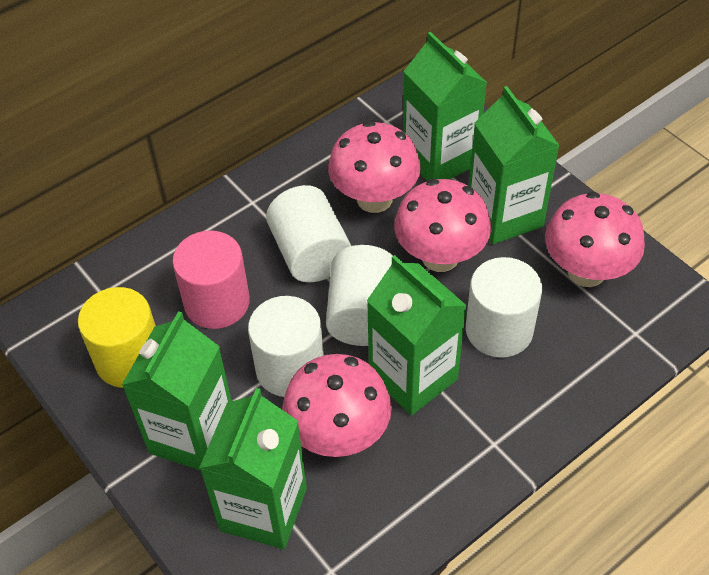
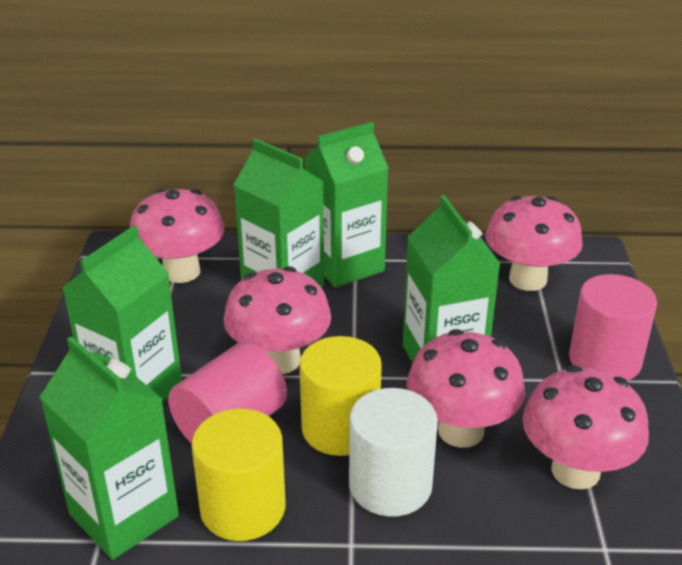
pink cylinder: 1 -> 2
pink mushroom: 4 -> 5
white cylinder: 4 -> 1
yellow cylinder: 1 -> 2

